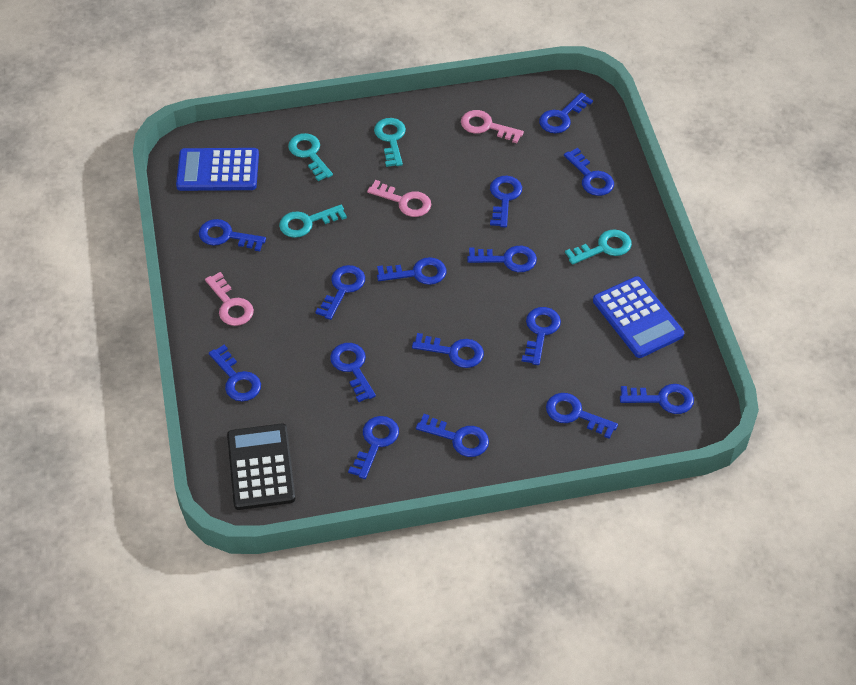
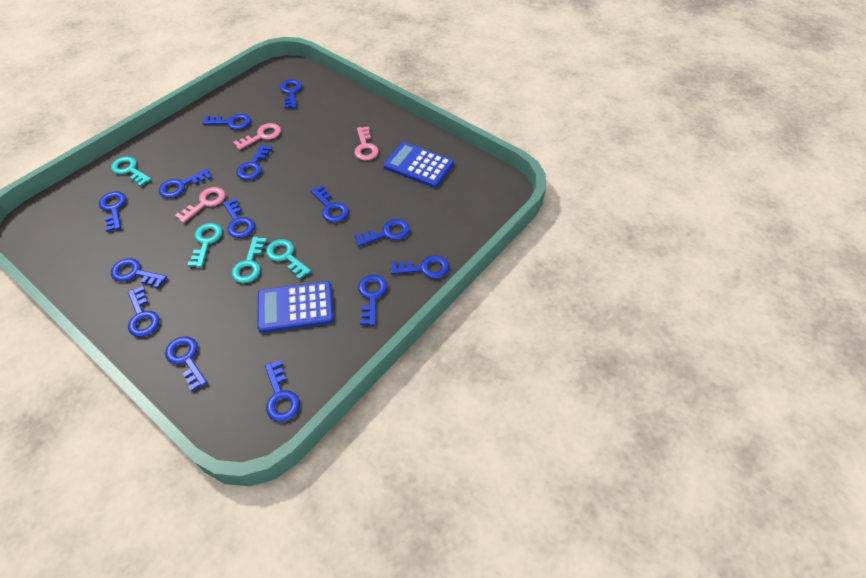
black calculator: 1 -> 0
blue key: 15 -> 14

